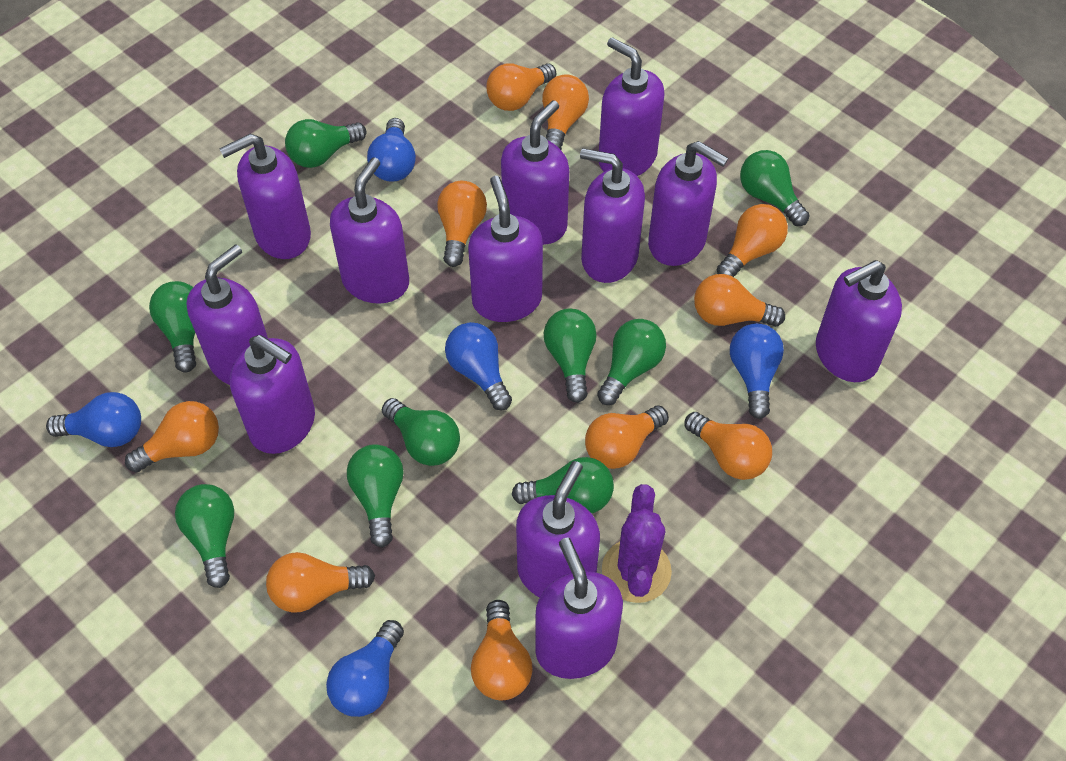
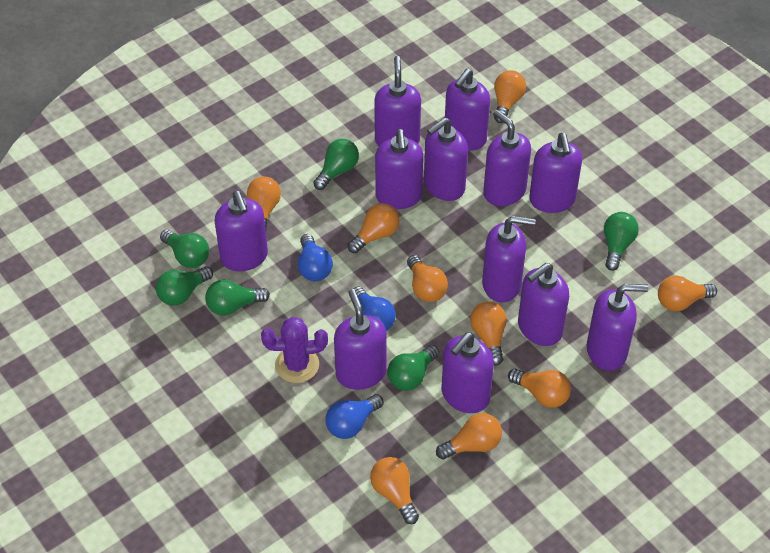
blue light bulb: 5 -> 3
green light bulb: 9 -> 6
orange light bulb: 10 -> 9

